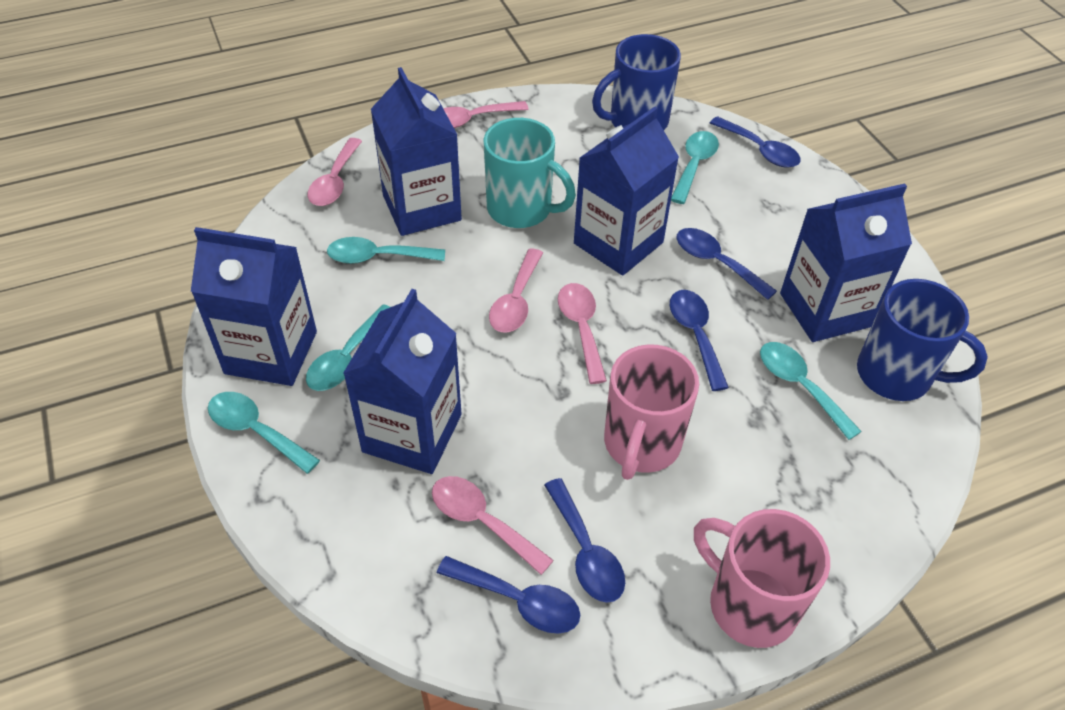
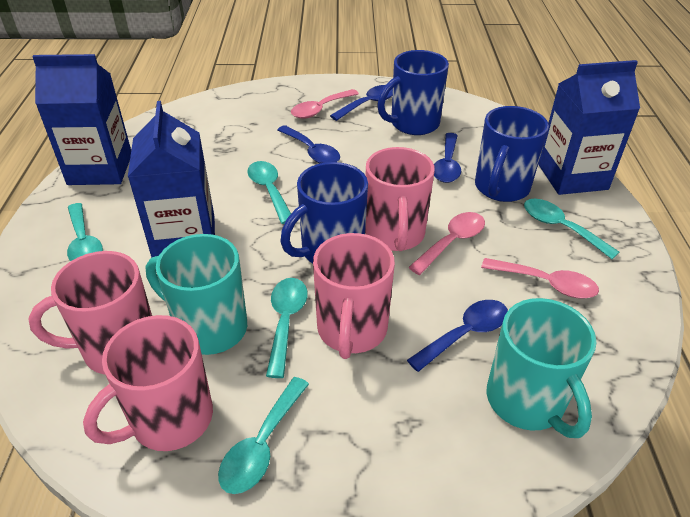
blue carton: 5 -> 3
blue mug: 2 -> 3
blue spoon: 5 -> 4
pink mug: 2 -> 4
pink spoon: 5 -> 3
turquoise mug: 1 -> 2

